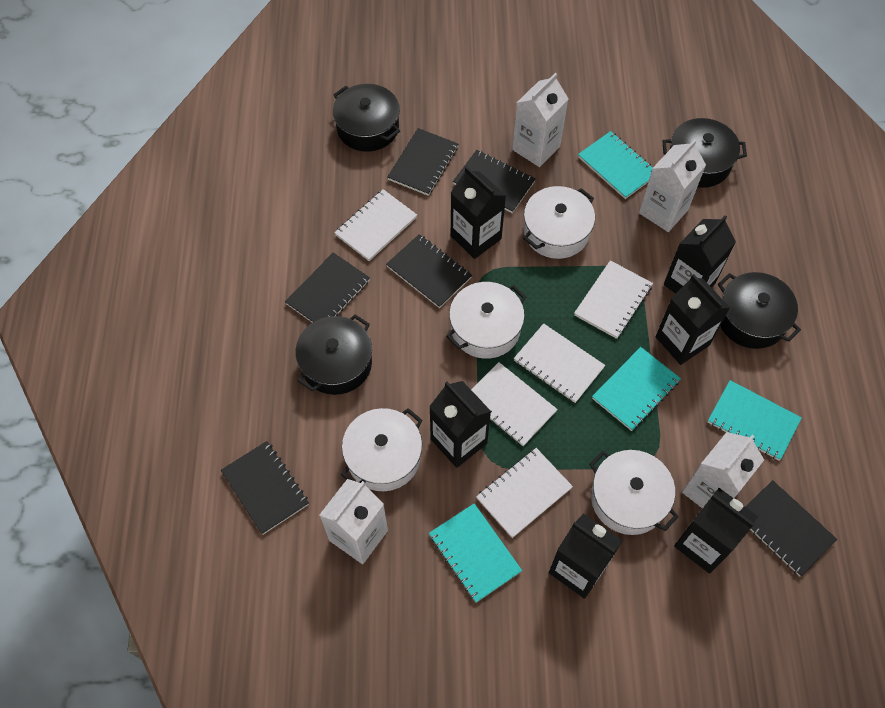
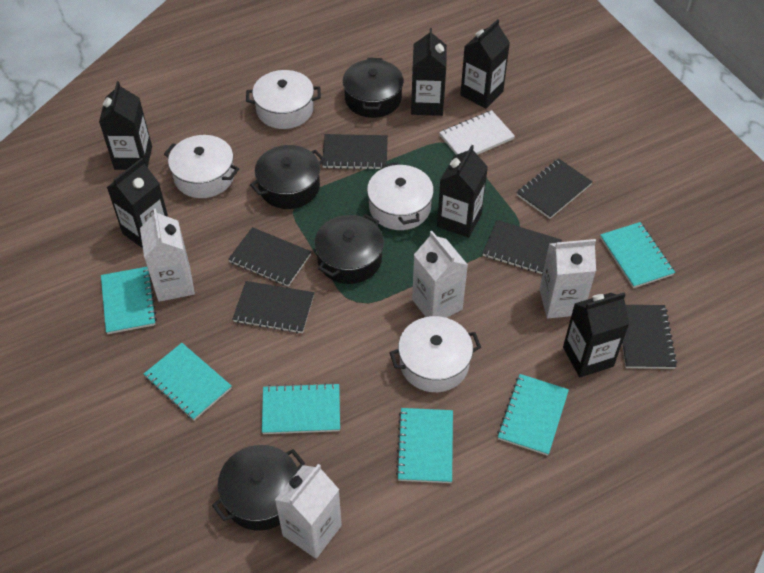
turquoise notebook: 4 -> 6
white notebook: 5 -> 1

